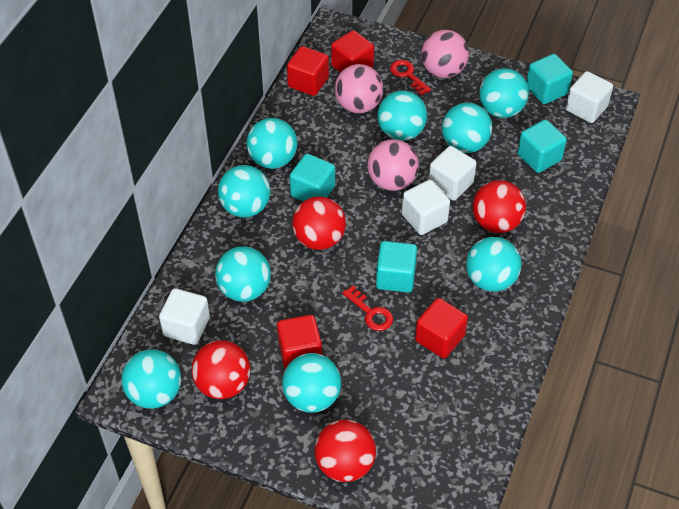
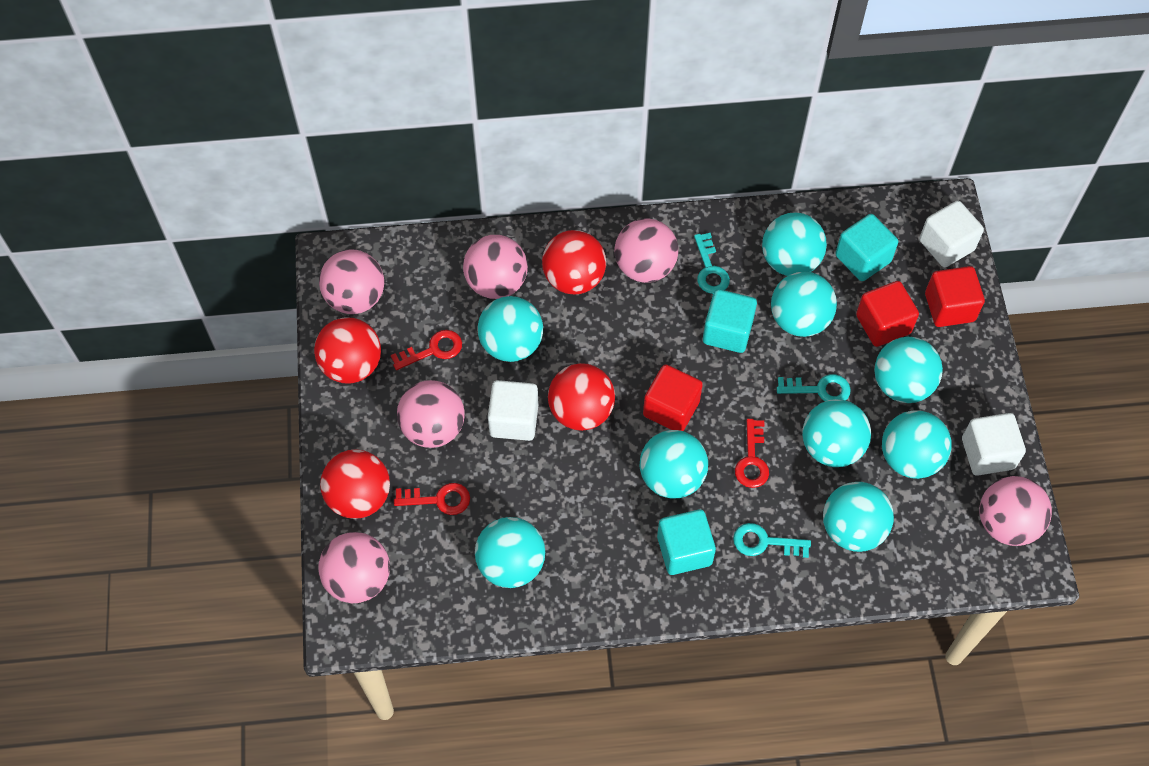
pink ball: 3 -> 6
red cube: 4 -> 3
red key: 2 -> 3
turquoise cube: 4 -> 3
turquoise key: 0 -> 3
white cube: 4 -> 3

